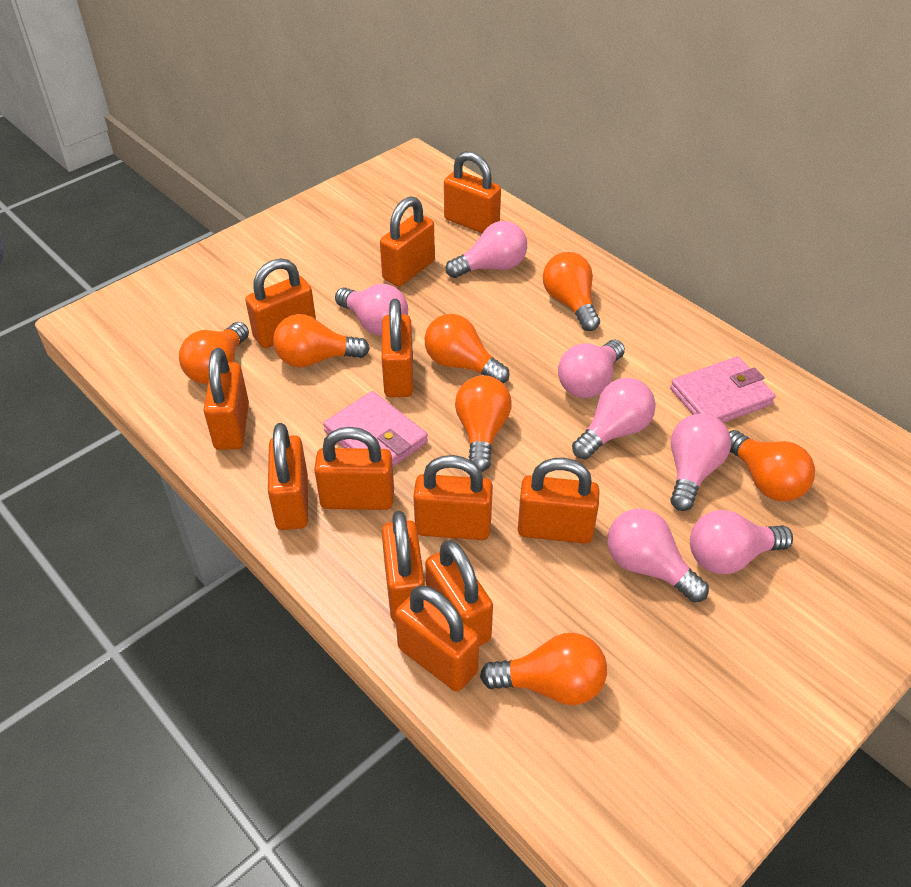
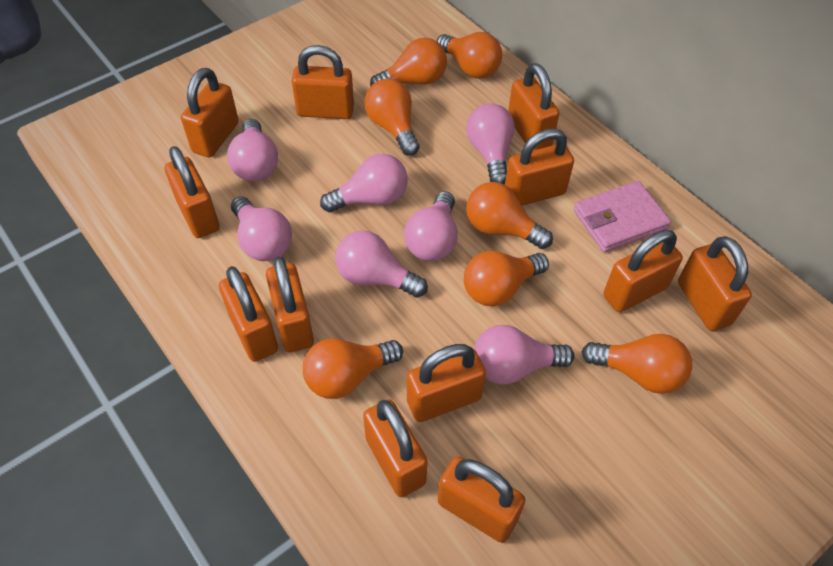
pink wallet: 2 -> 1

